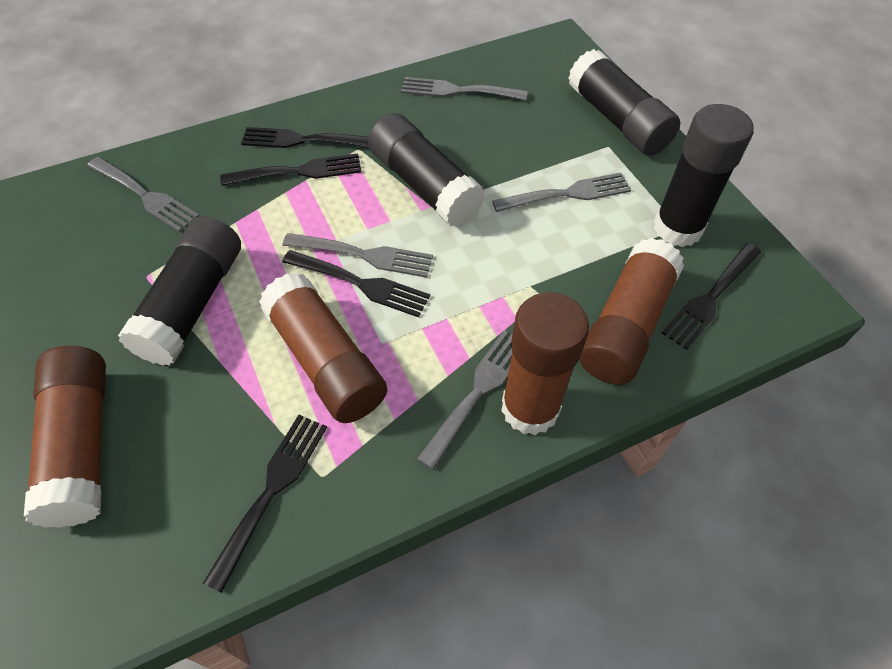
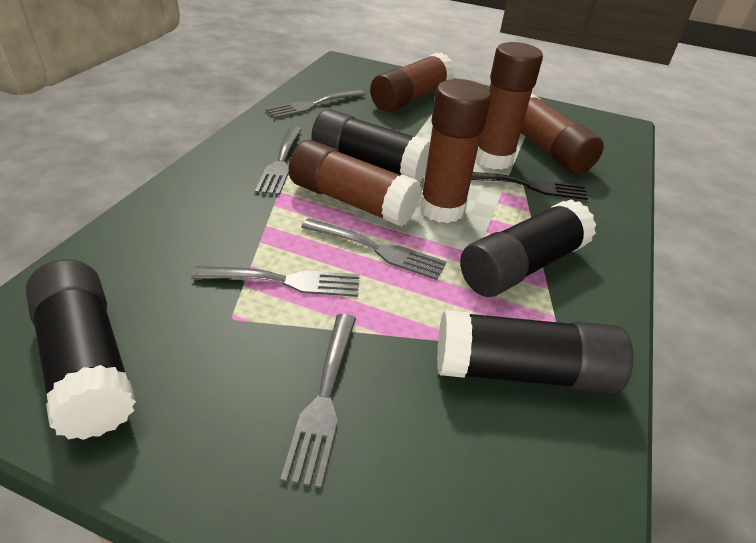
black fork: 5 -> 1
brown glue stick: 4 -> 5

